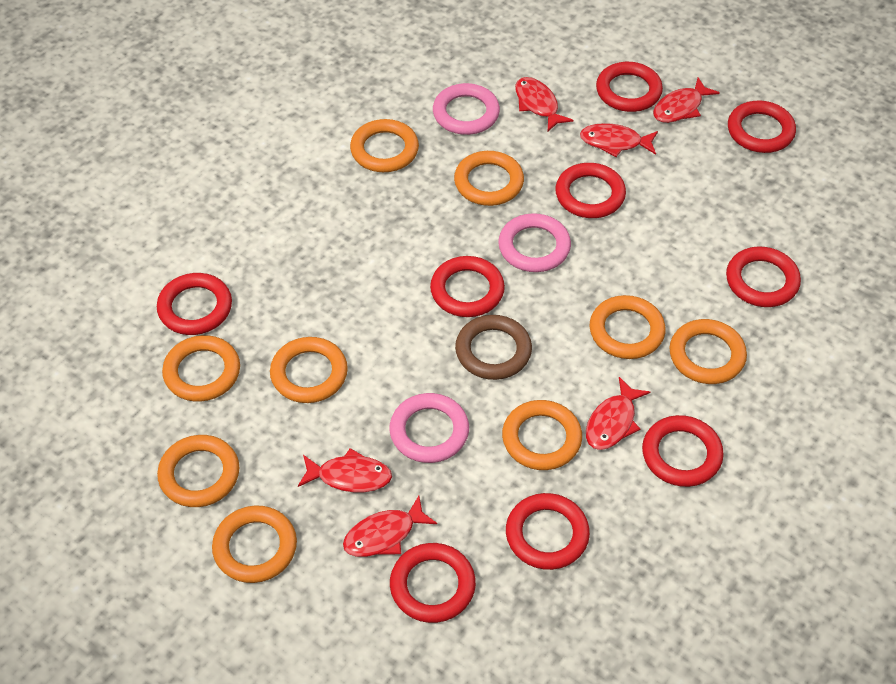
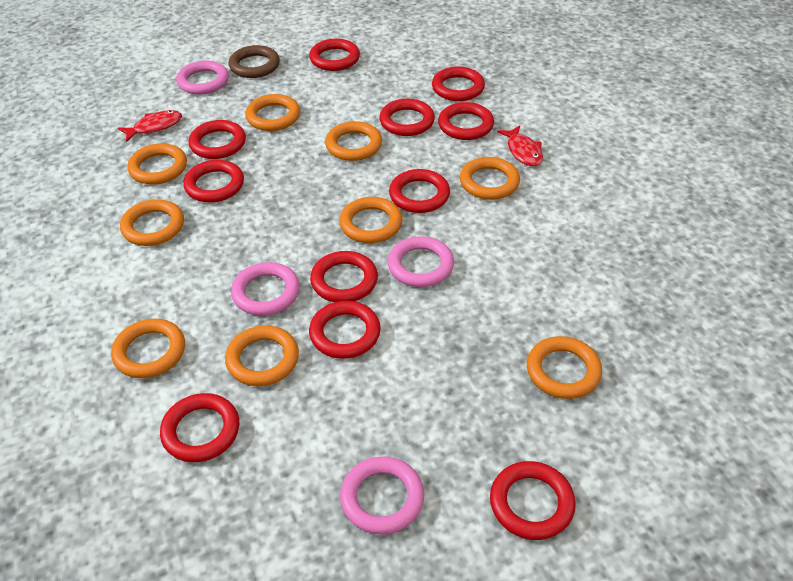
pink ring: 3 -> 4
red fish: 6 -> 2
red ring: 9 -> 11

